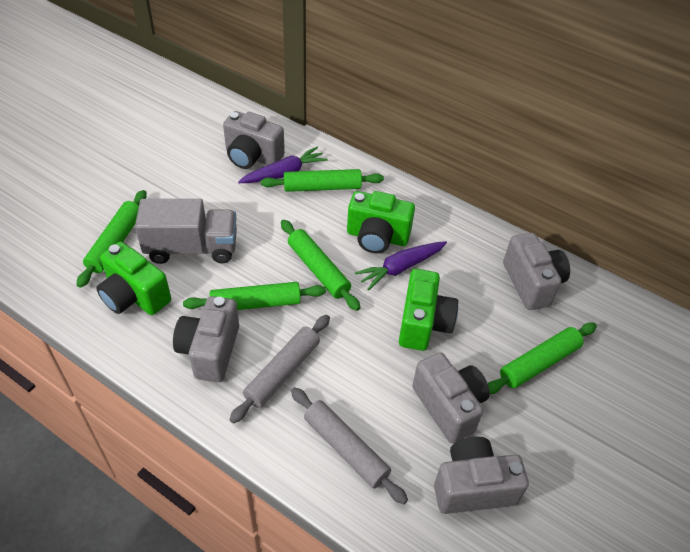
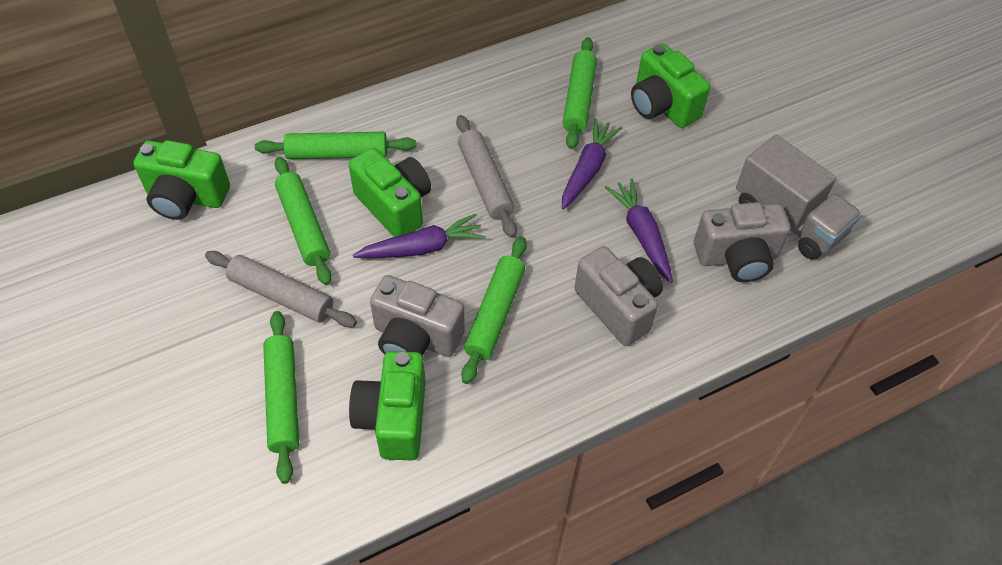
green camera: 3 -> 4
grey camera: 5 -> 3
purple carrot: 2 -> 3

